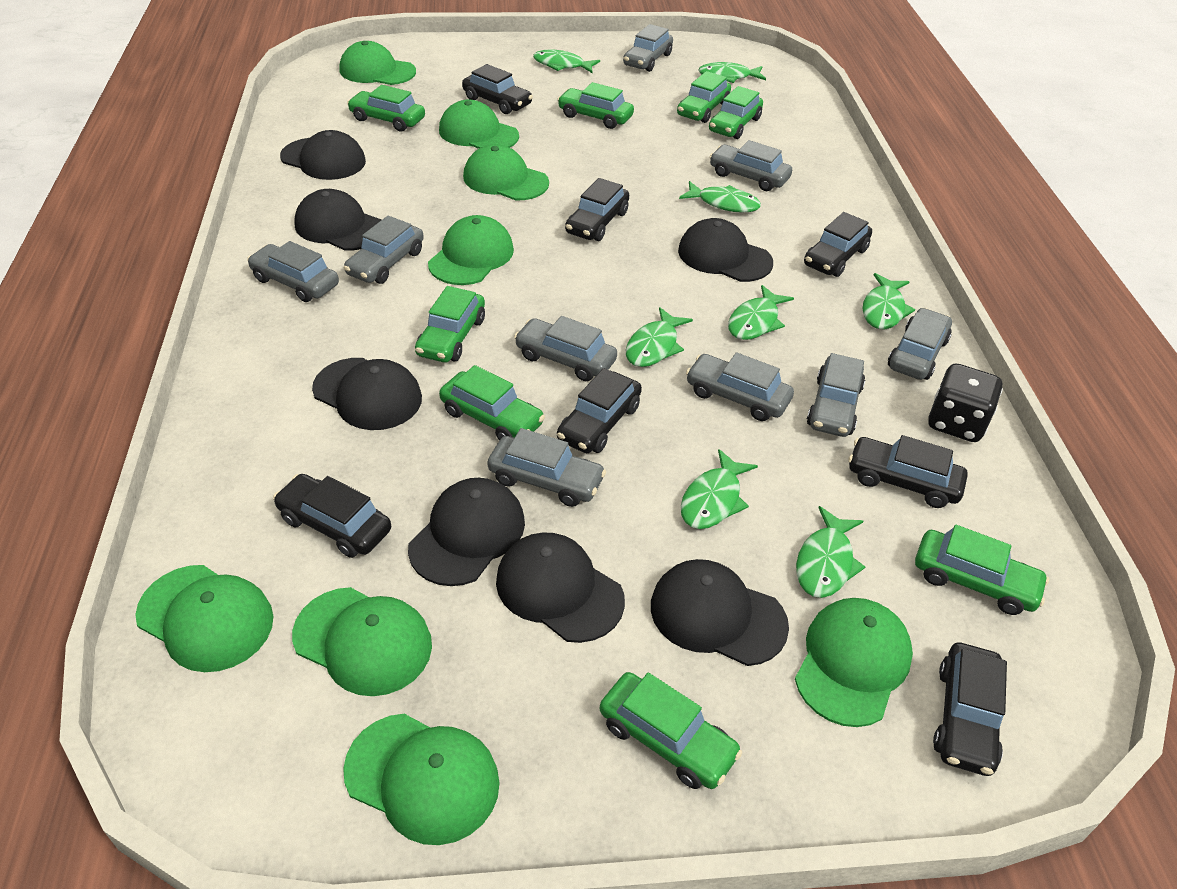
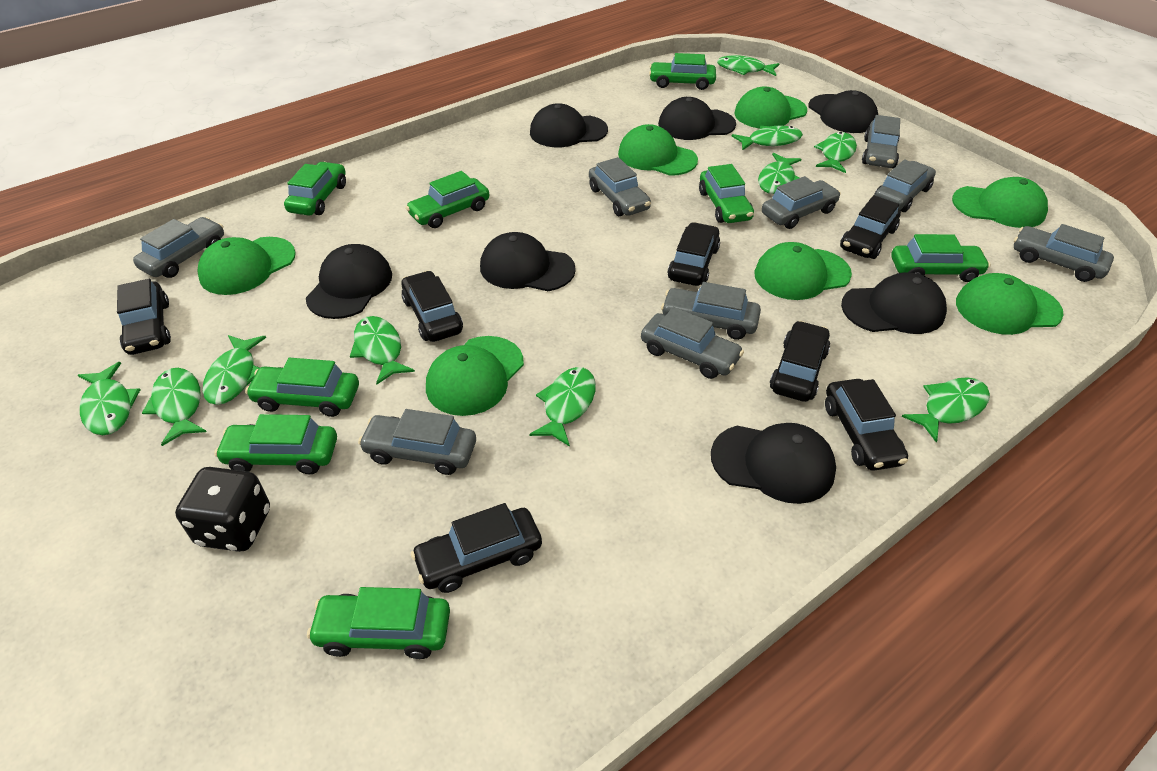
green cap: 8 -> 7
green fish: 8 -> 10

